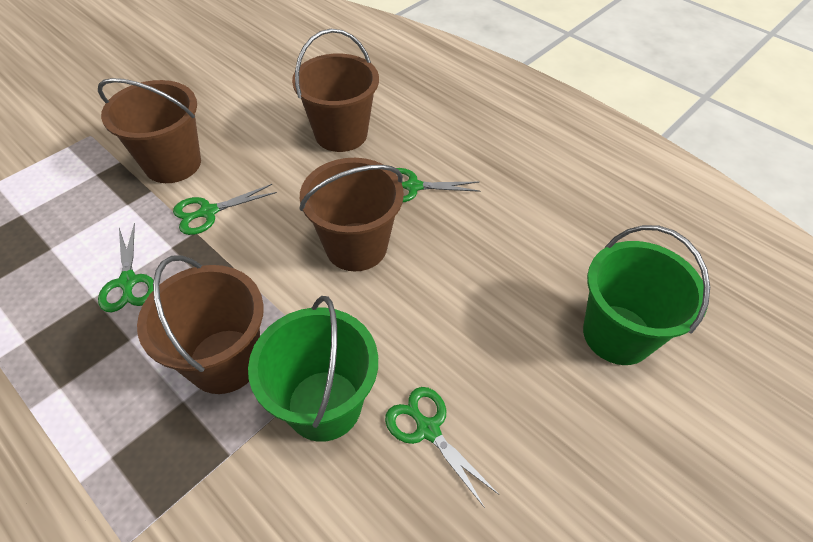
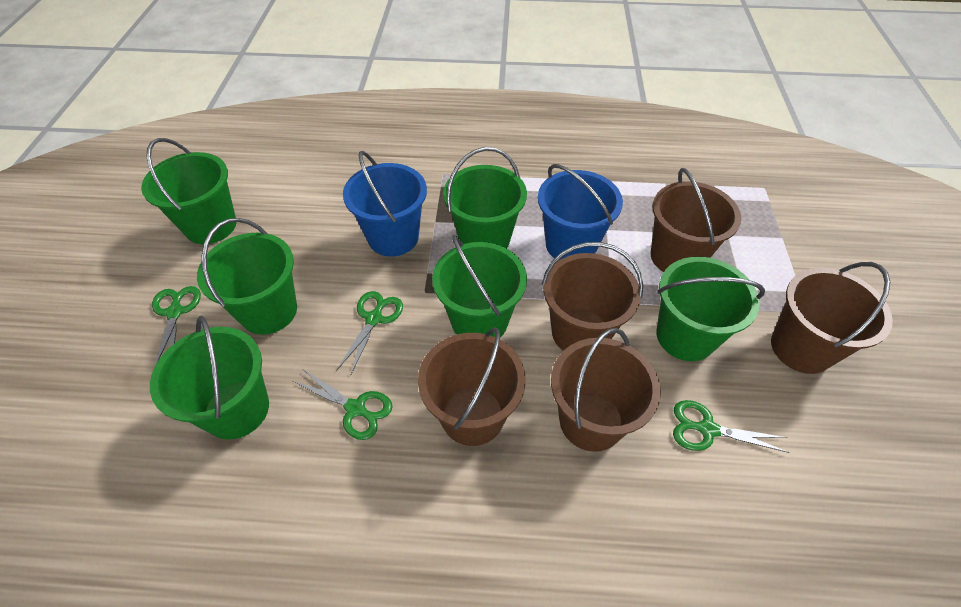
blue bucket: 0 -> 2
brown bucket: 4 -> 5
green bucket: 2 -> 6

